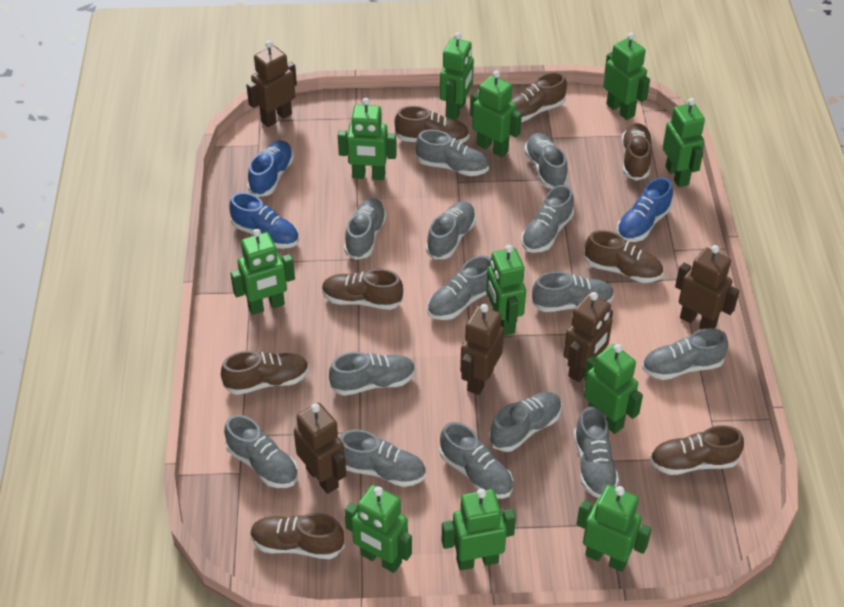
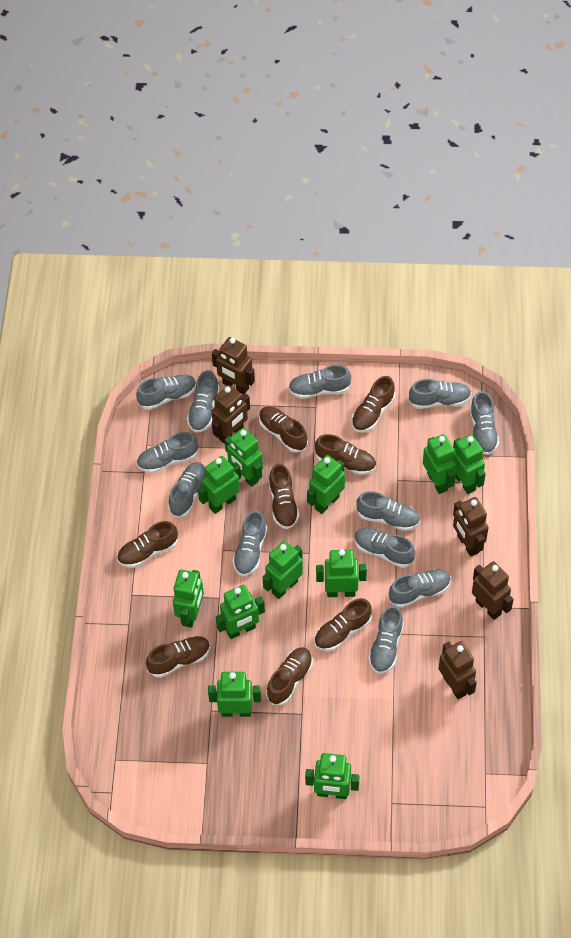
blue shoe: 3 -> 0
grey shoe: 14 -> 12

